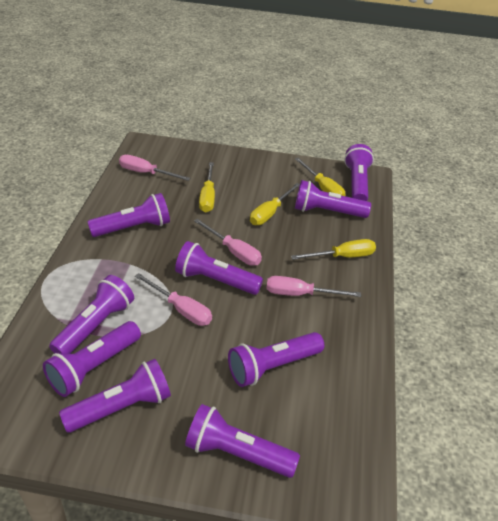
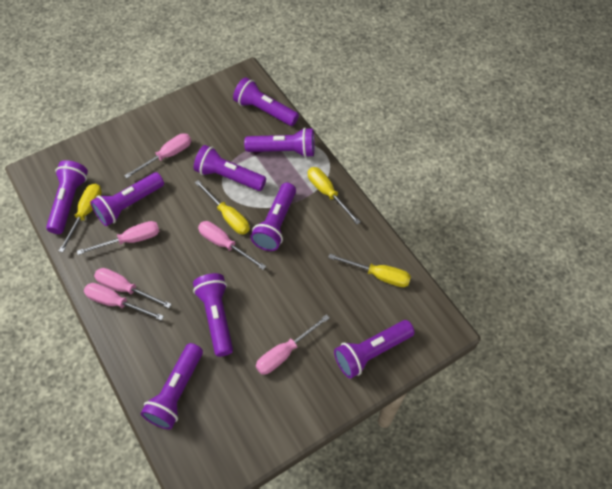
pink screwdriver: 4 -> 6

